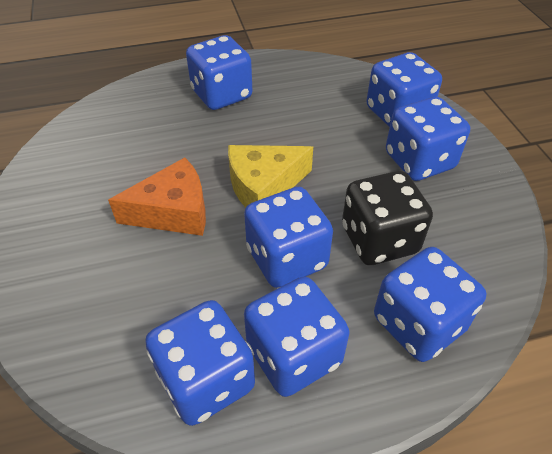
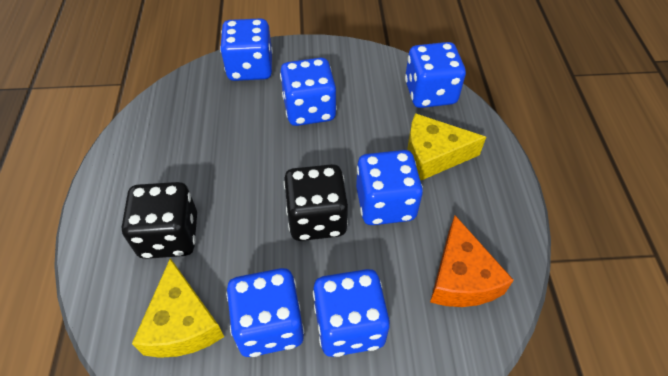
black dice: 1 -> 2
blue dice: 7 -> 6
yellow cheese: 1 -> 2

